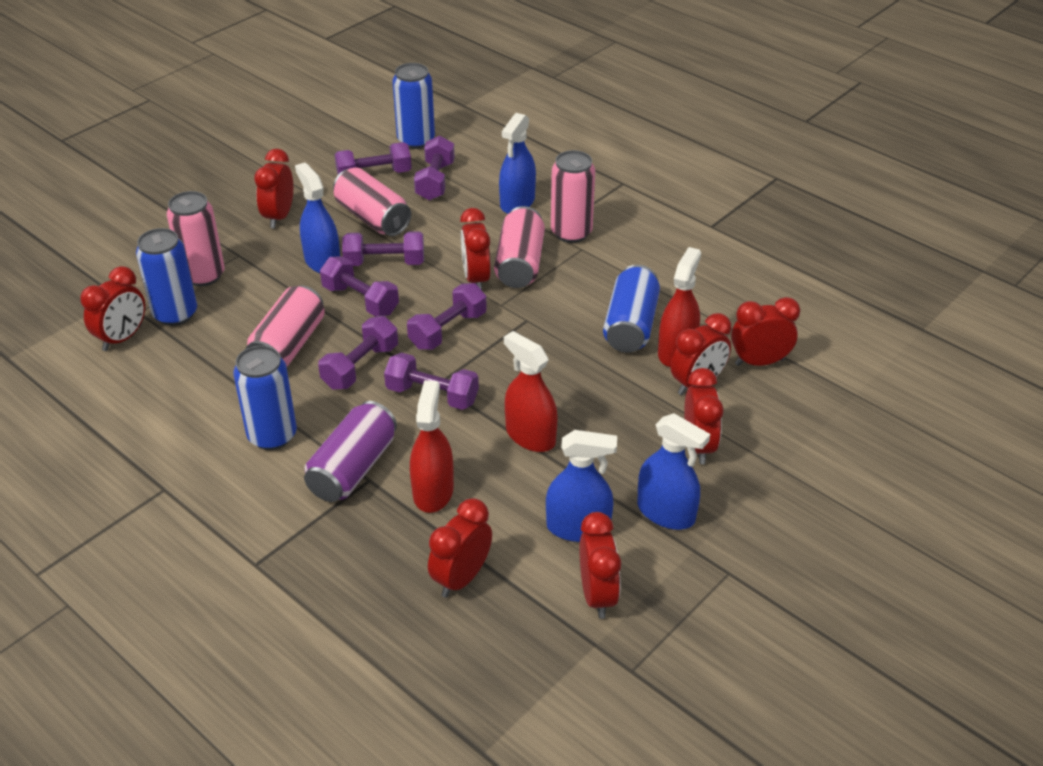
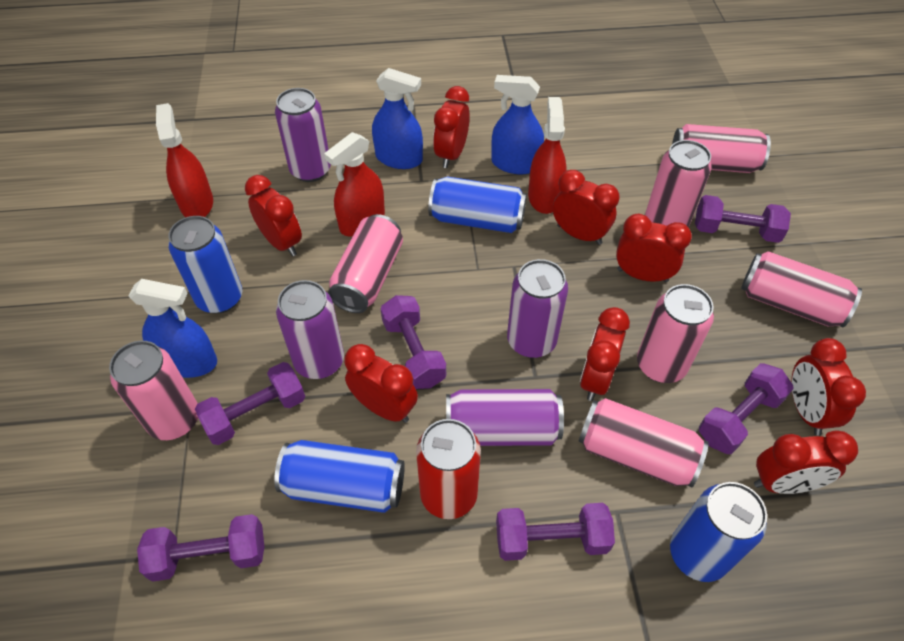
blue spray bottle: 4 -> 3
pink can: 5 -> 7
purple can: 1 -> 4
purple dumbbell: 7 -> 6
red can: 0 -> 1

